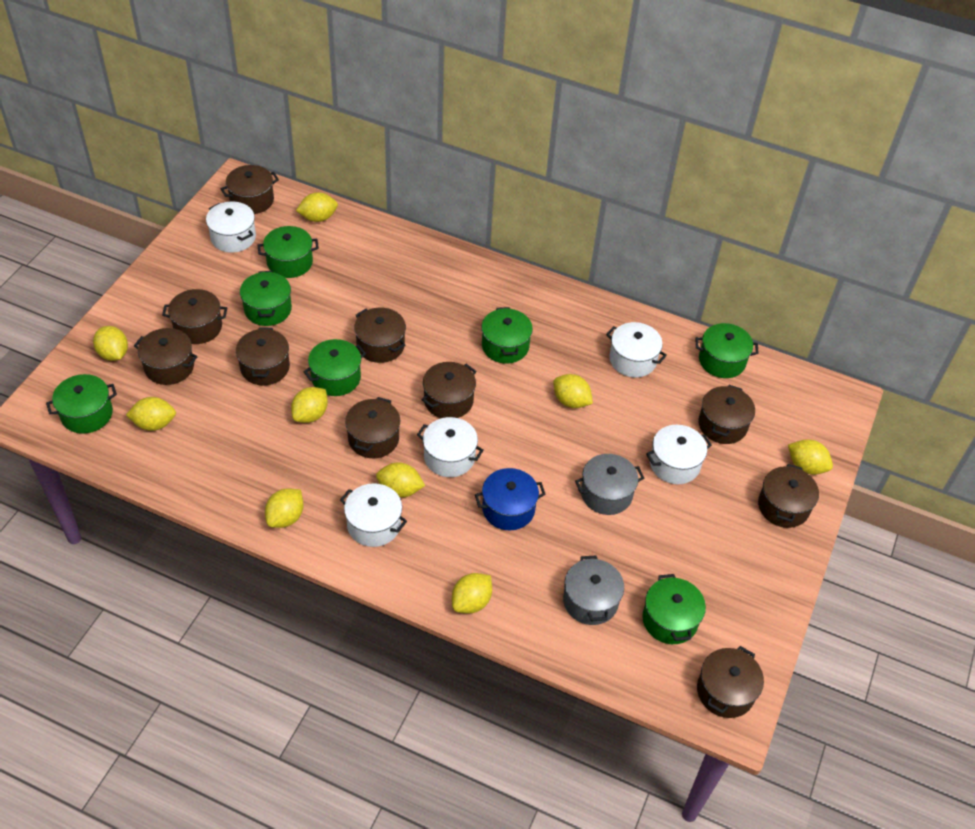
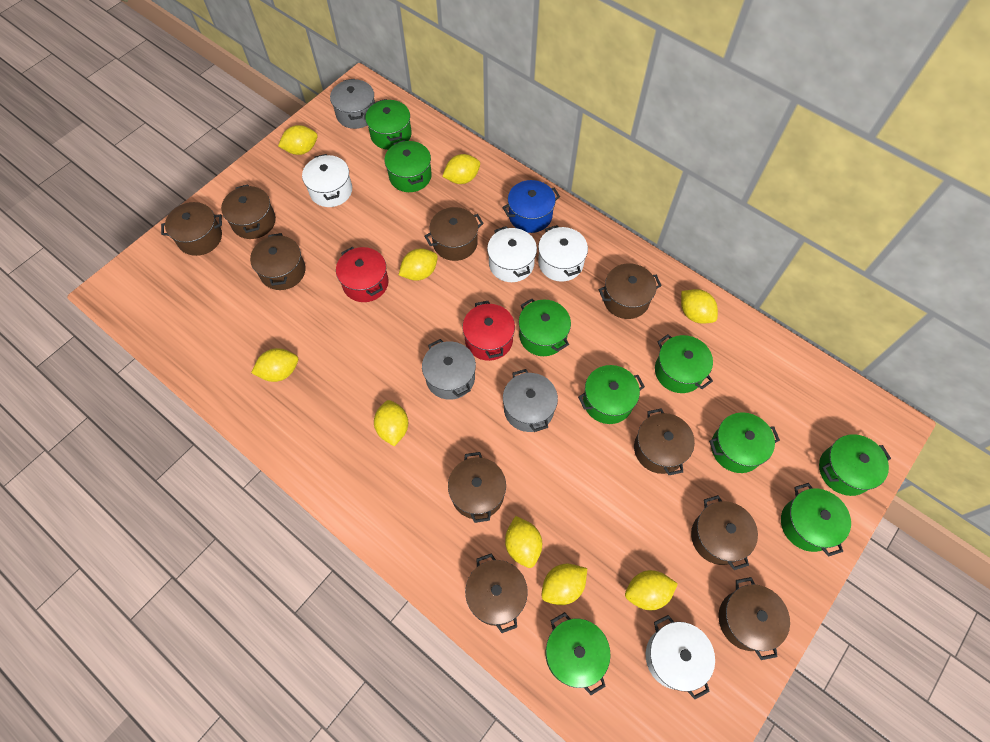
green pot: 7 -> 9
grey pot: 2 -> 3
red pot: 0 -> 2
white pot: 5 -> 4

